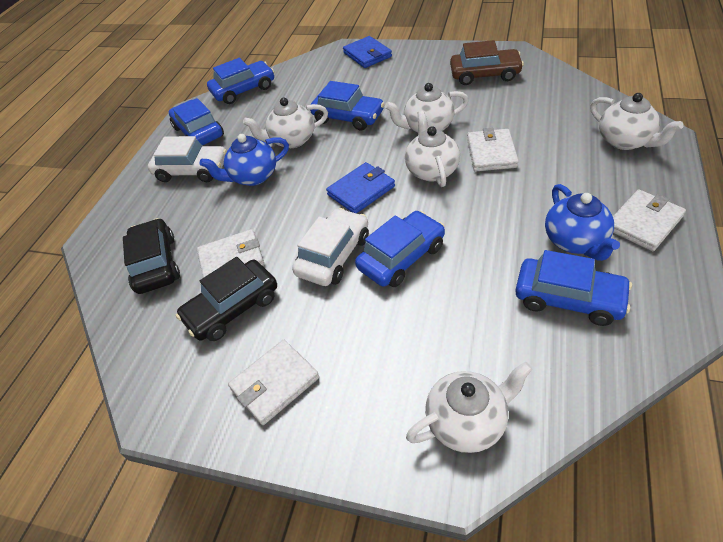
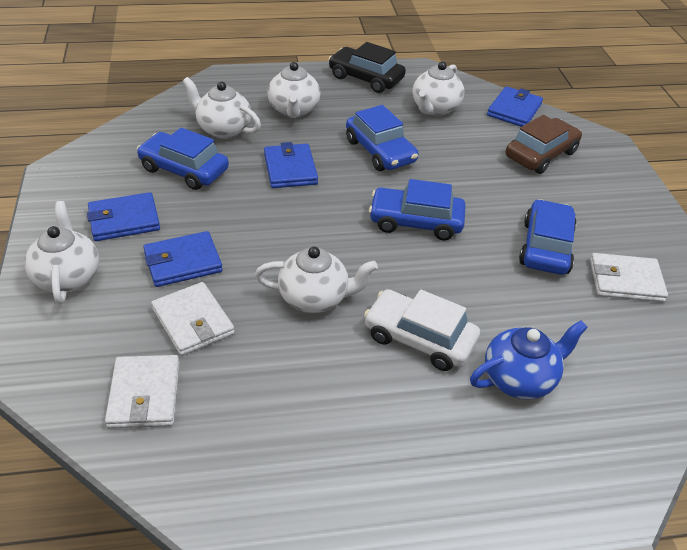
black car: 2 -> 1
blue car: 5 -> 4
blue teapot: 2 -> 1
blue wallet: 2 -> 4
white car: 2 -> 1
white wallet: 4 -> 3

